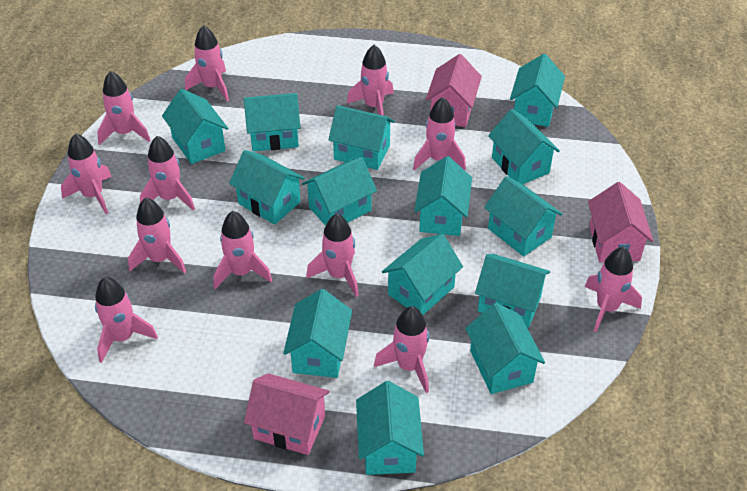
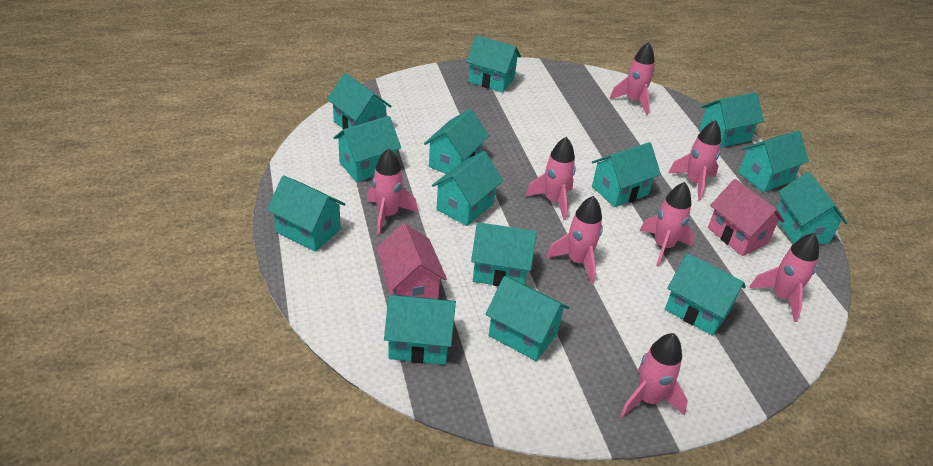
pink house: 3 -> 2
pink rocket: 12 -> 8

